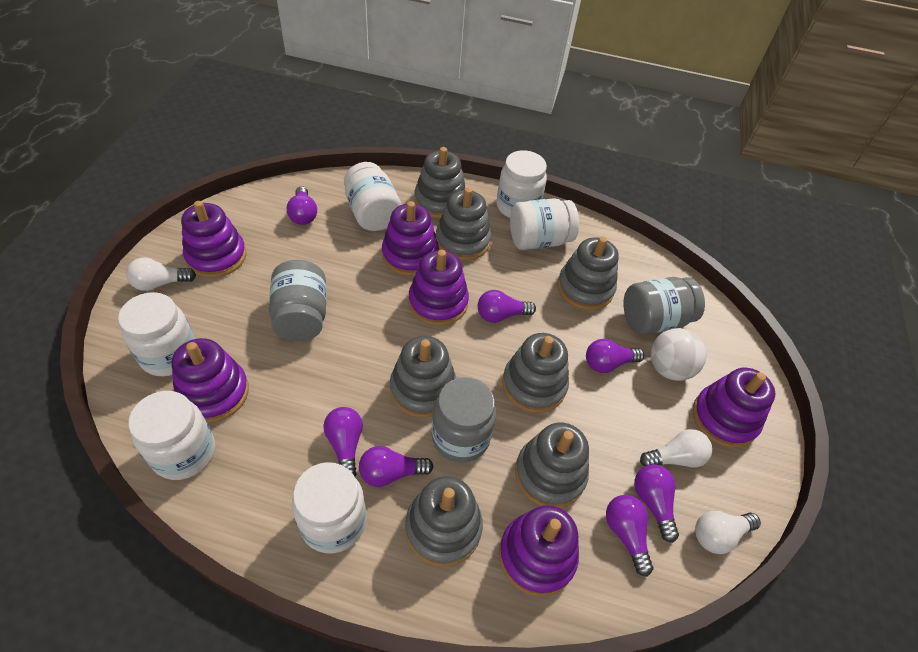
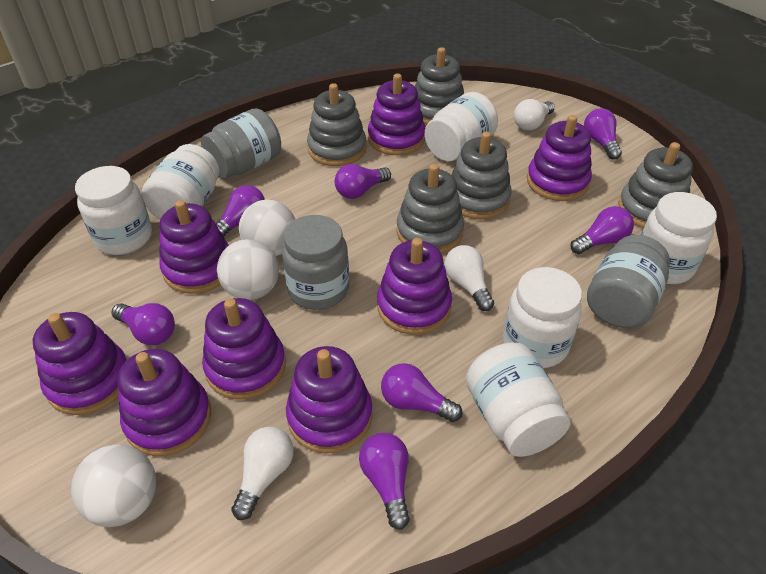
grey stacking toy: 7 -> 5
purple stacking toy: 6 -> 8
white ball: 1 -> 3

